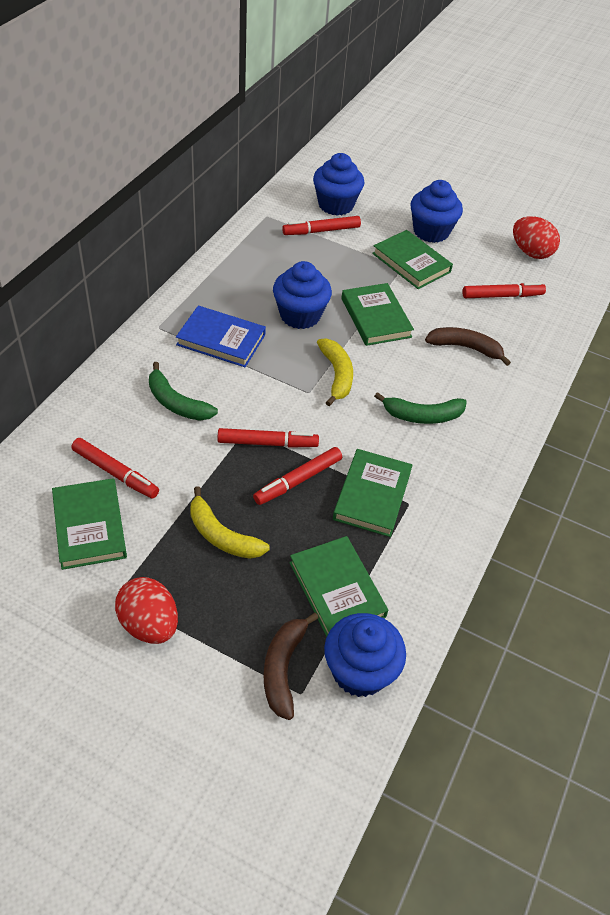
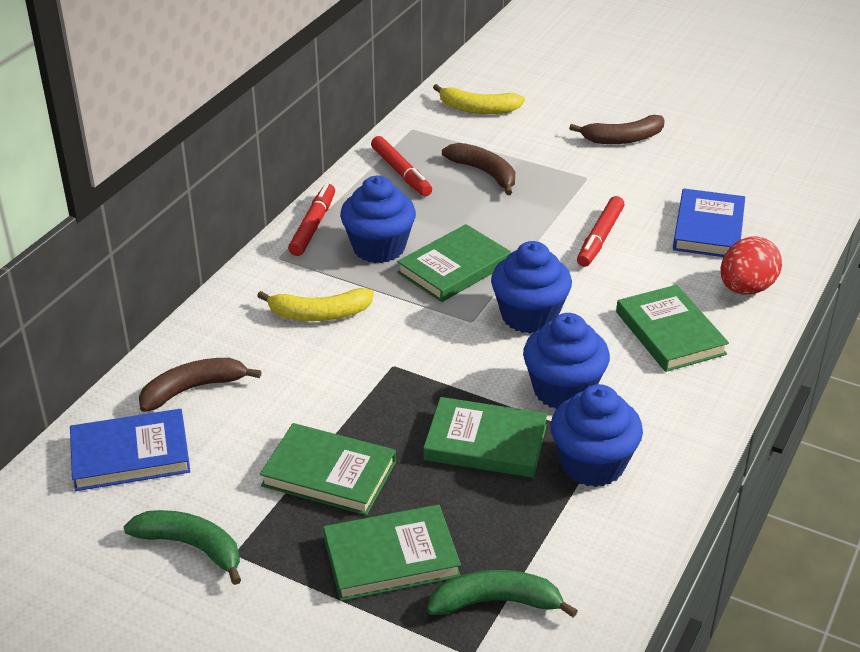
blue book: 1 -> 2
brown banana: 2 -> 3
red egg: 2 -> 1
red marker: 5 -> 3

